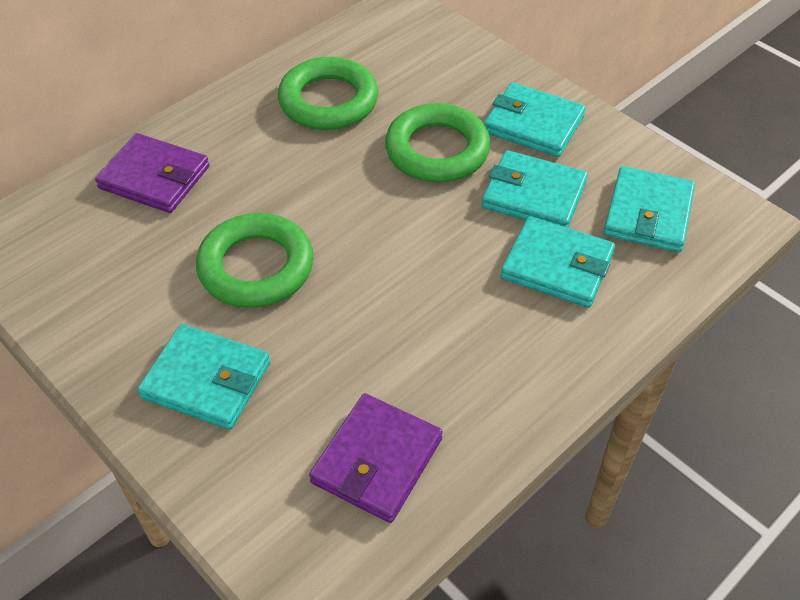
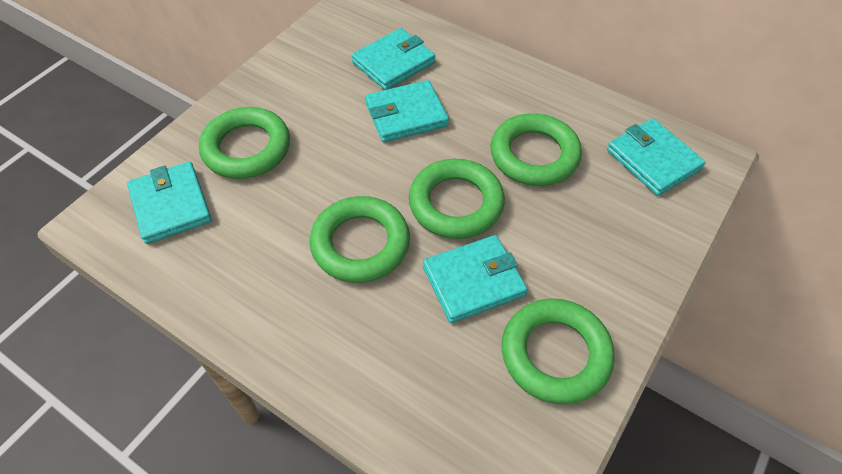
green ring: 3 -> 5
purple wallet: 2 -> 0

